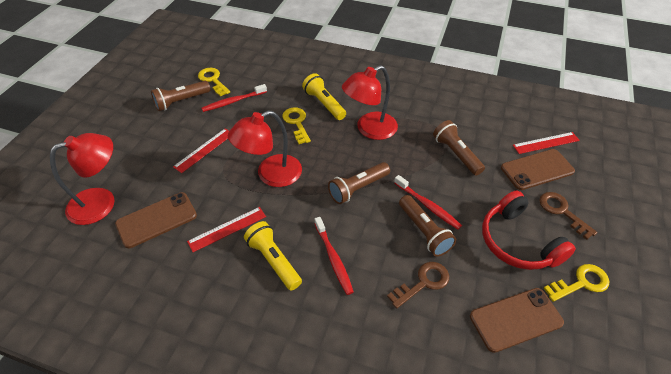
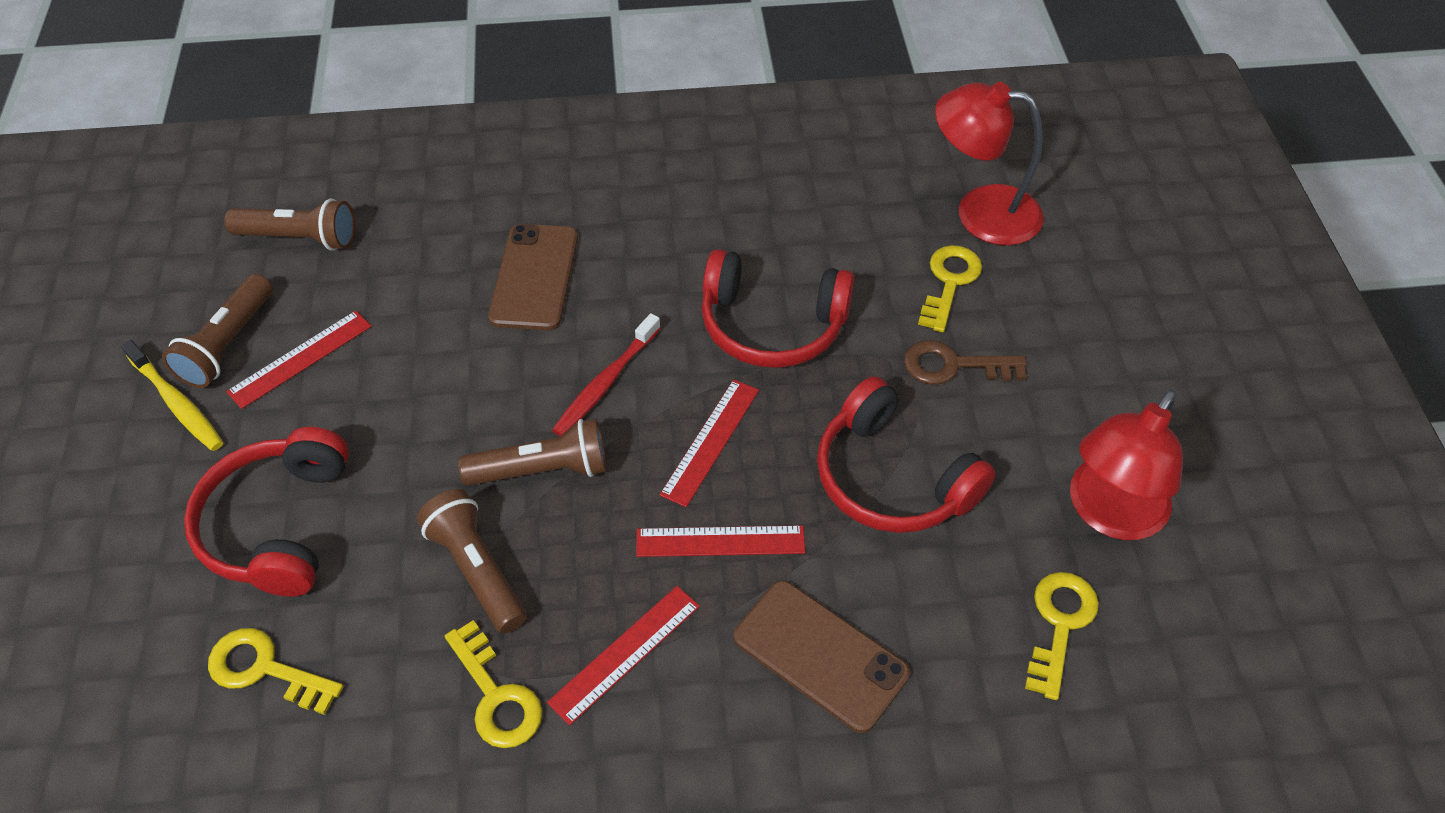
brown key: 2 -> 1
brown phone: 3 -> 2
red headphones: 1 -> 3
red lamp: 3 -> 2
red ruler: 3 -> 4
red toothbrush: 3 -> 1
yellow flashlight: 2 -> 0
yellow key: 3 -> 4
yellow toothbrush: 0 -> 1

